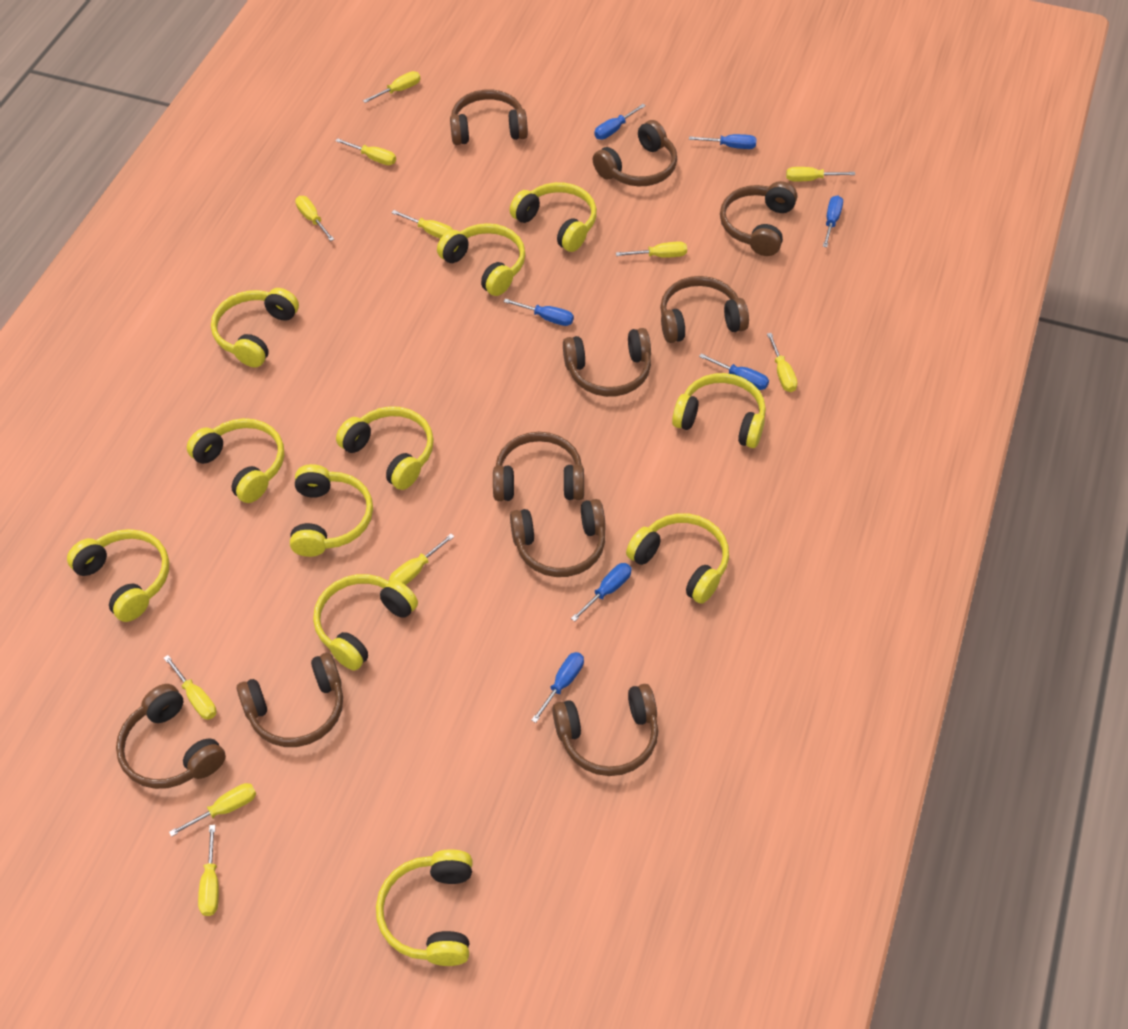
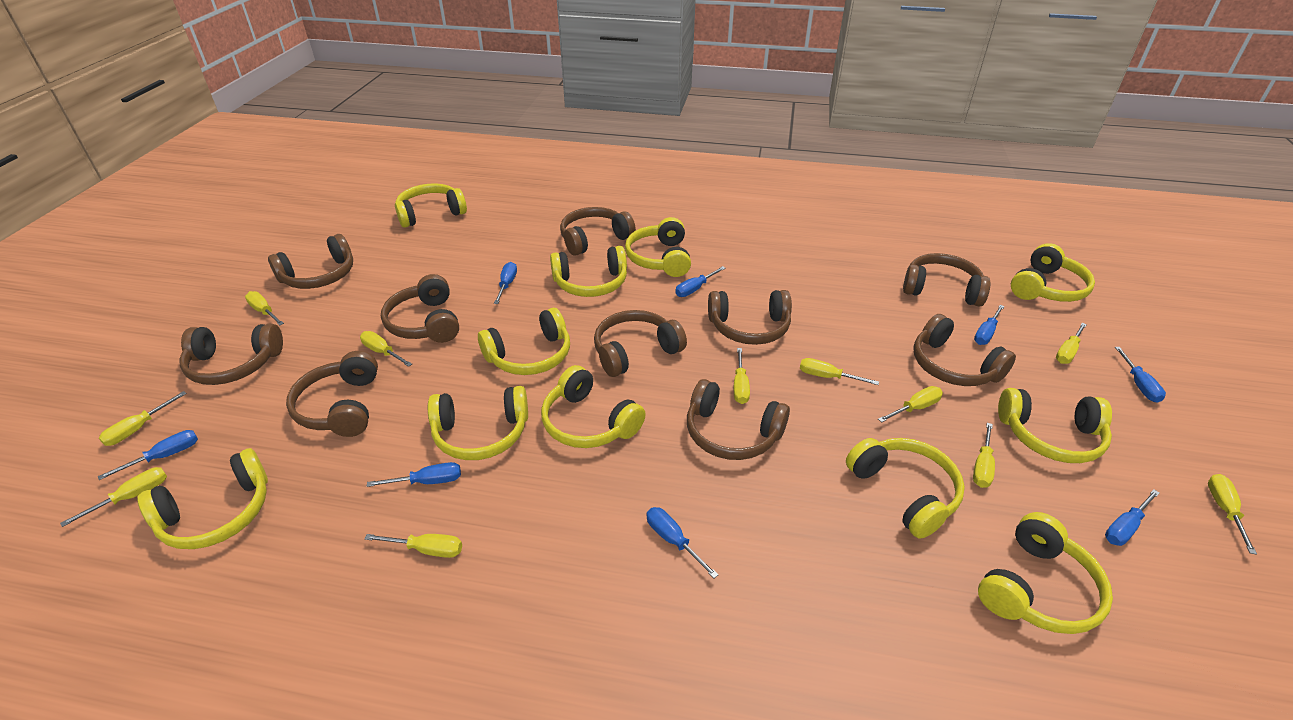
blue screwdriver: 7 -> 8

